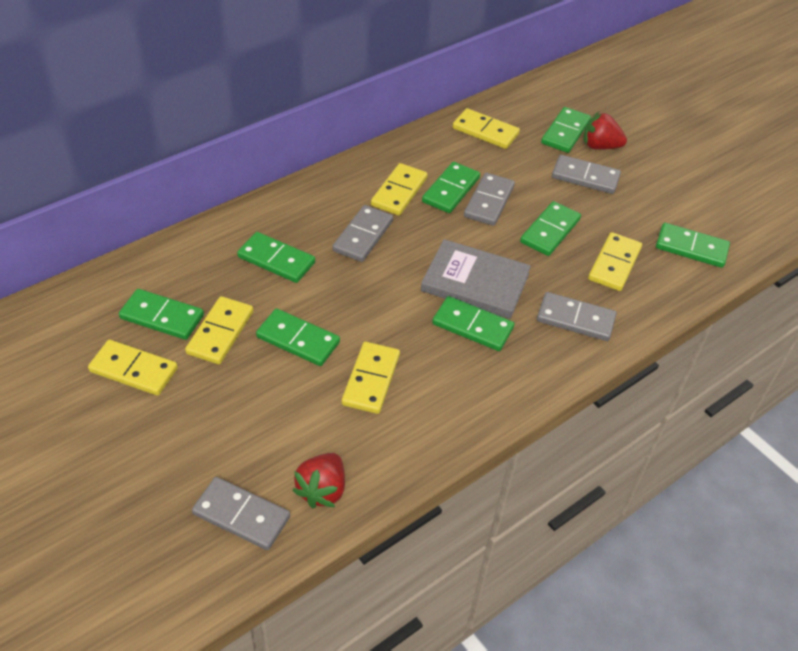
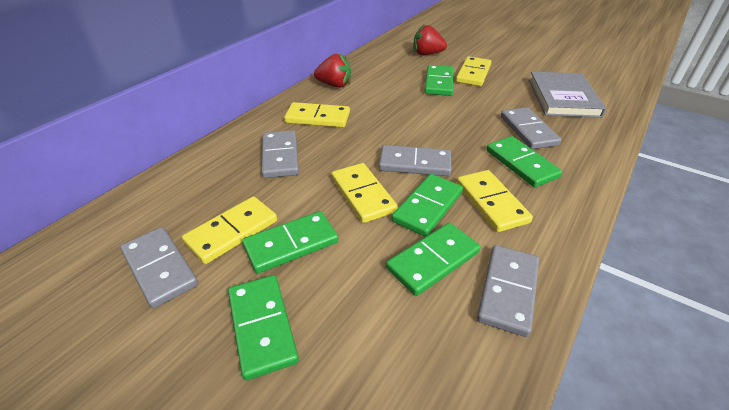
green domino: 8 -> 6
yellow domino: 6 -> 5

